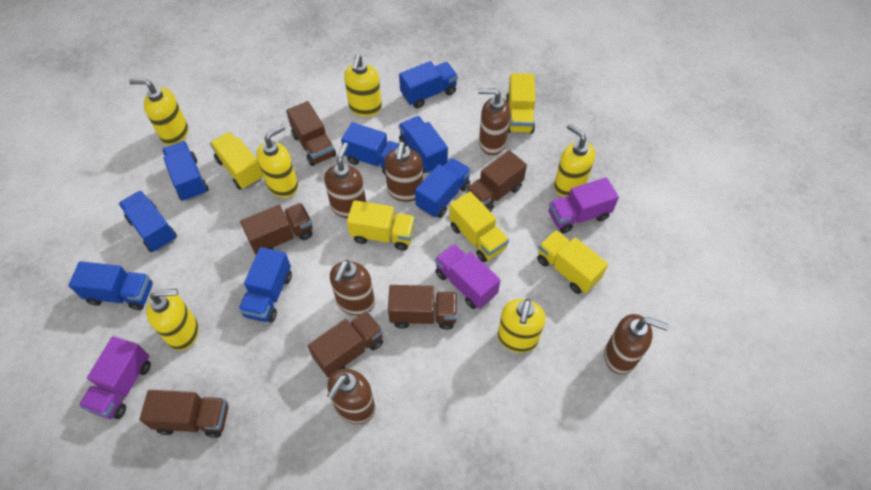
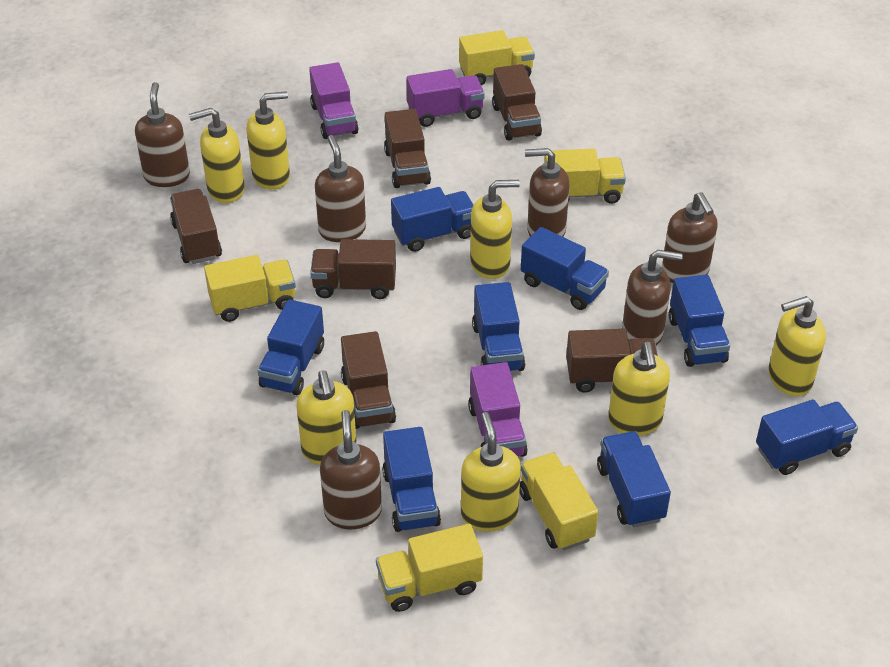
yellow soap dispenser: 6 -> 7

